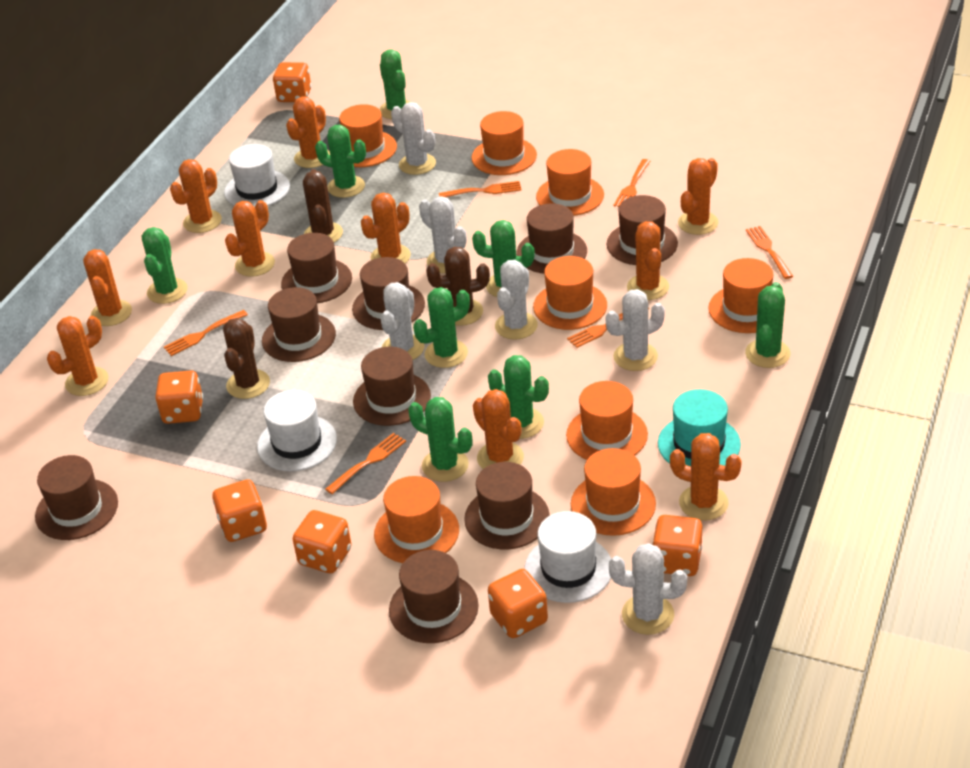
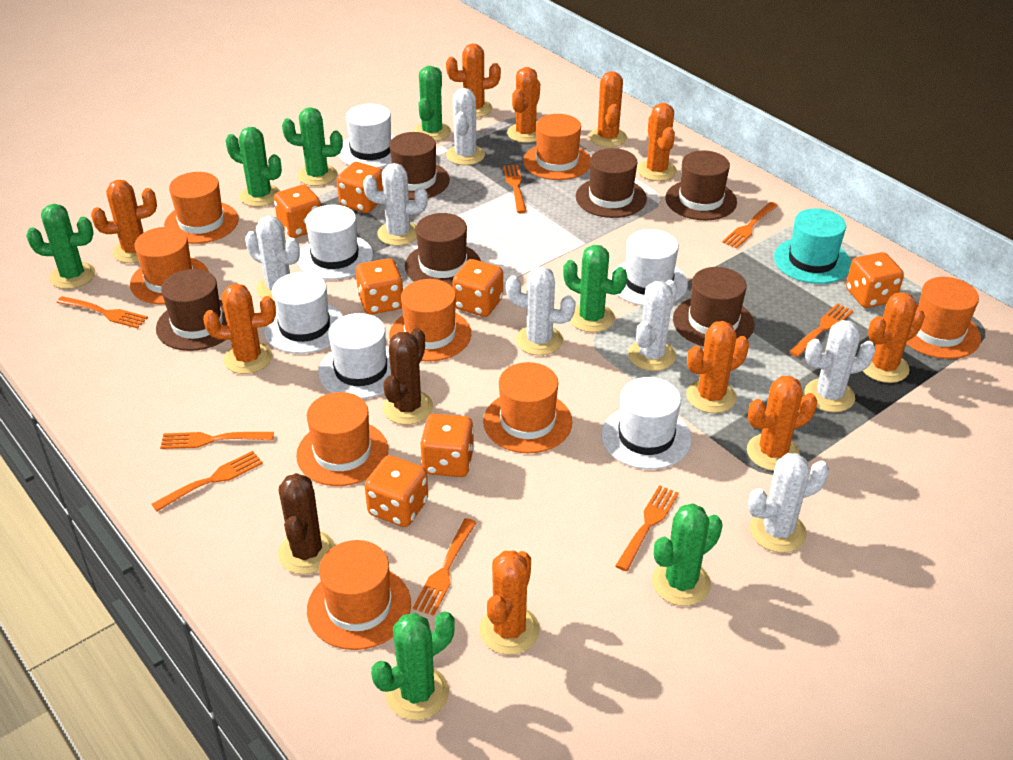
brown cactus: 3 -> 2
brown hat: 9 -> 6
green cactus: 8 -> 7
orange dice: 6 -> 7
orange fork: 6 -> 8
white cactus: 6 -> 7
white hat: 3 -> 6

